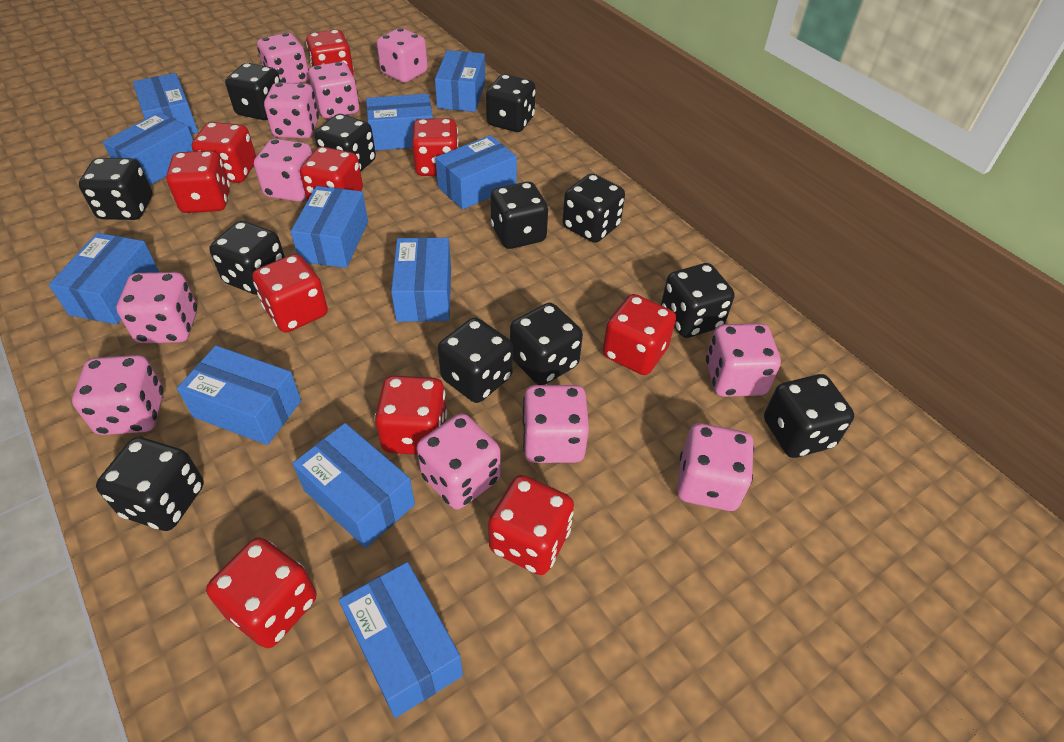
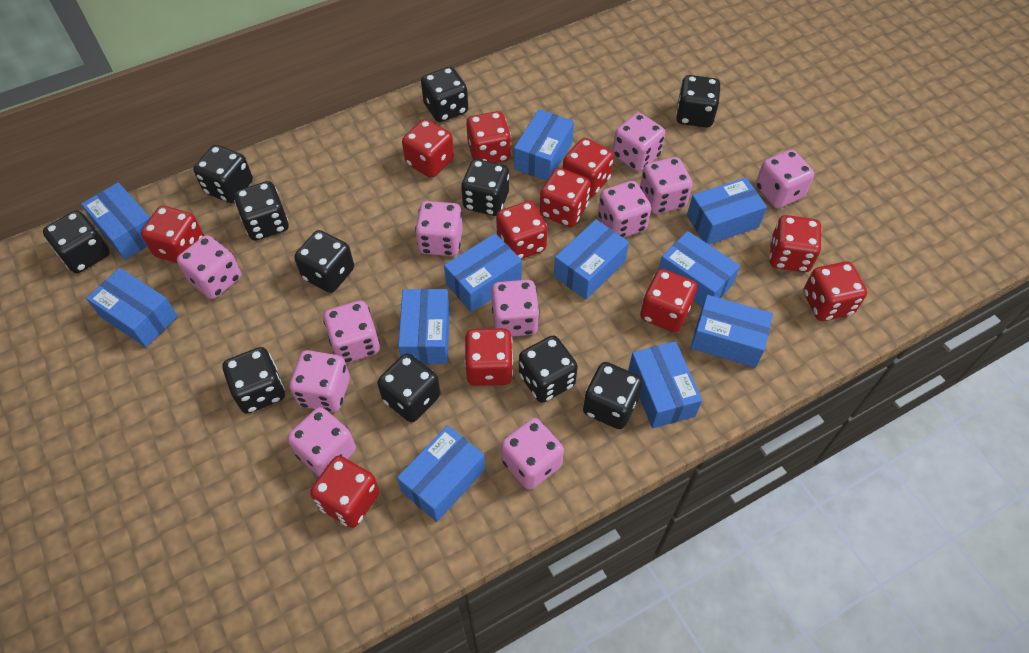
black dice: 12 -> 11
red dice: 10 -> 11

